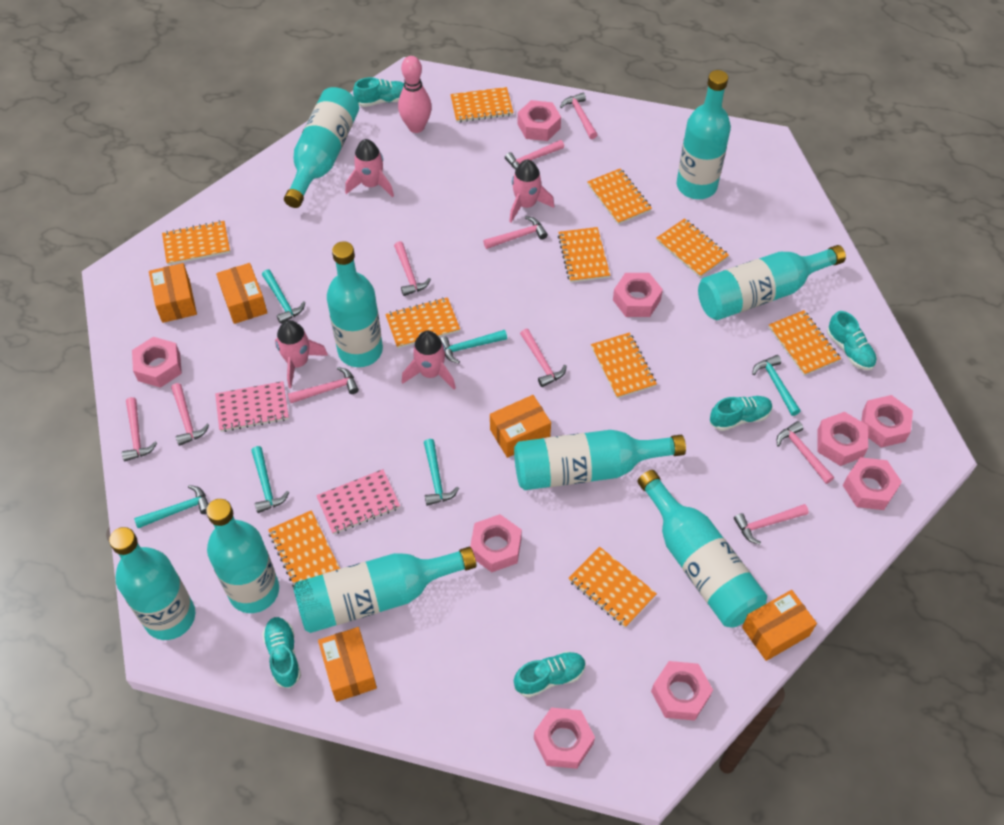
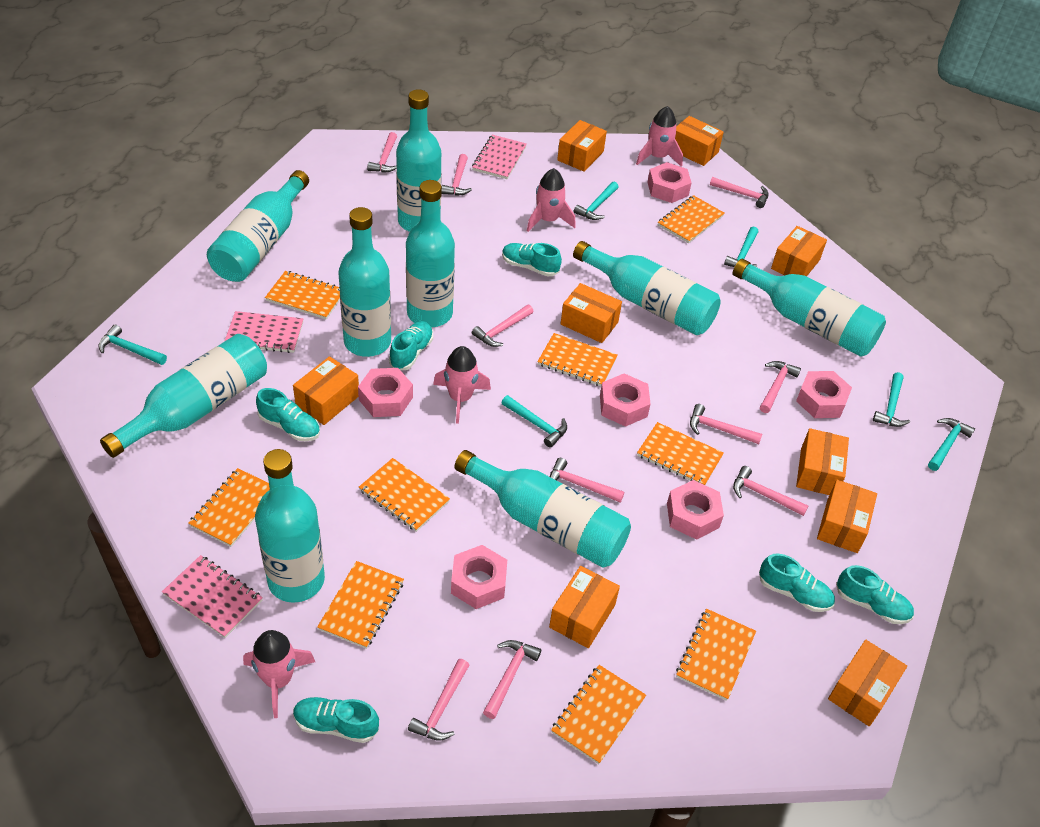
orange box: 5 -> 9
orange notebook: 10 -> 9
pink bowling pin: 1 -> 0
pink notebook: 2 -> 3
pink nut: 9 -> 6
turquoise shoe: 5 -> 6

